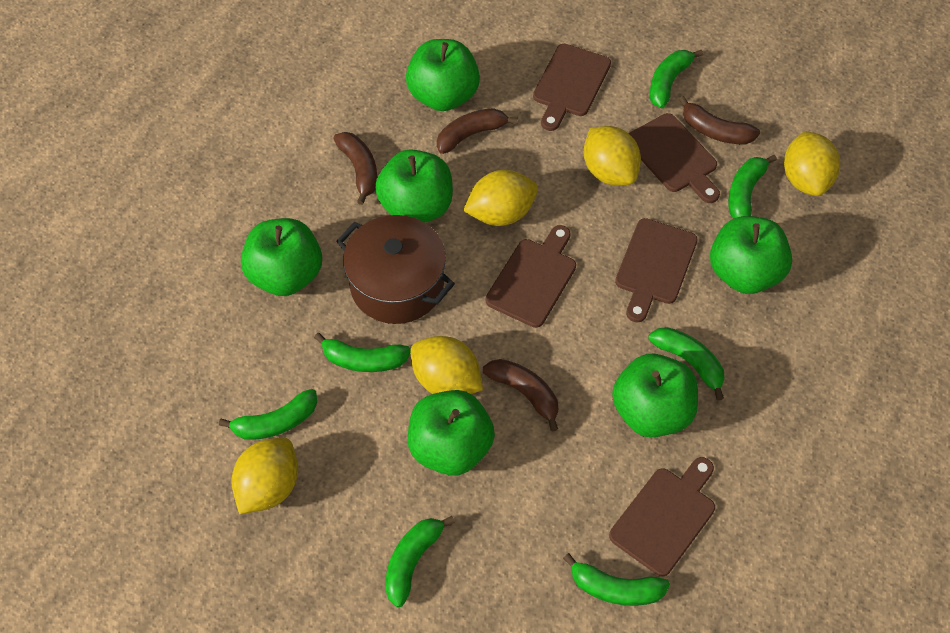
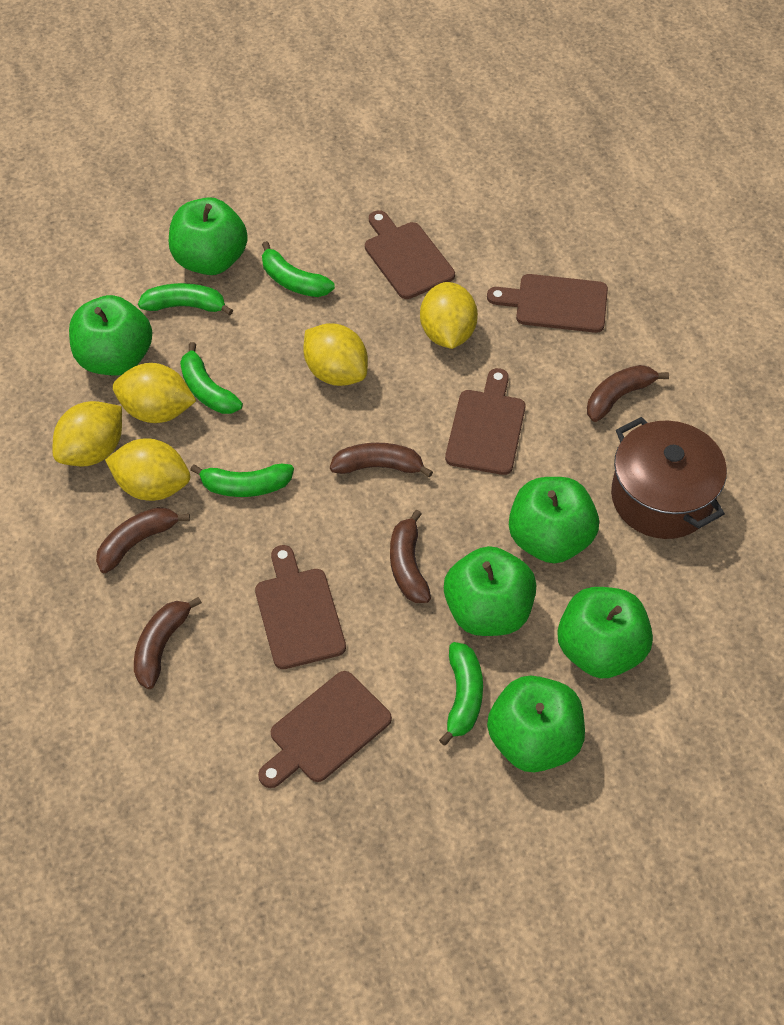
brown banana: 4 -> 5
green banana: 7 -> 5

